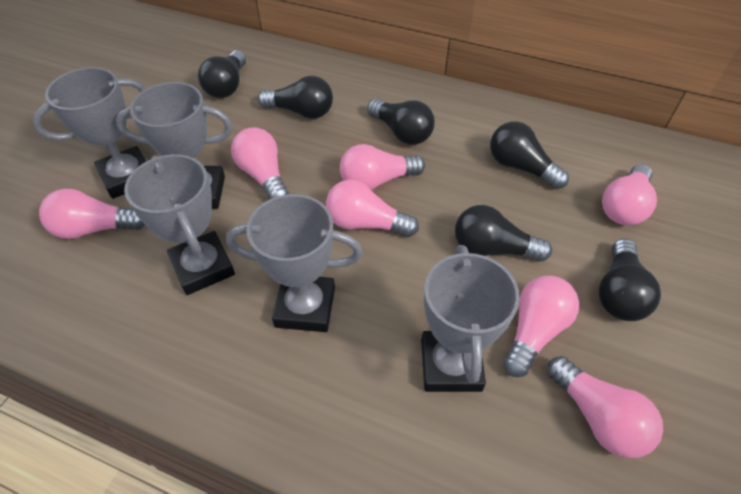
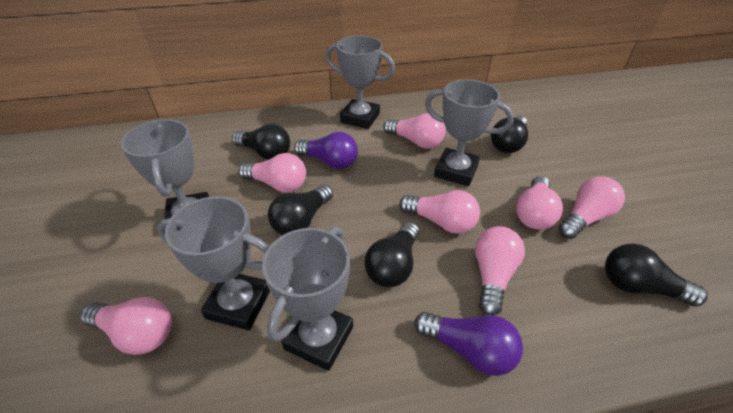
black light bulb: 6 -> 5
purple light bulb: 0 -> 2

